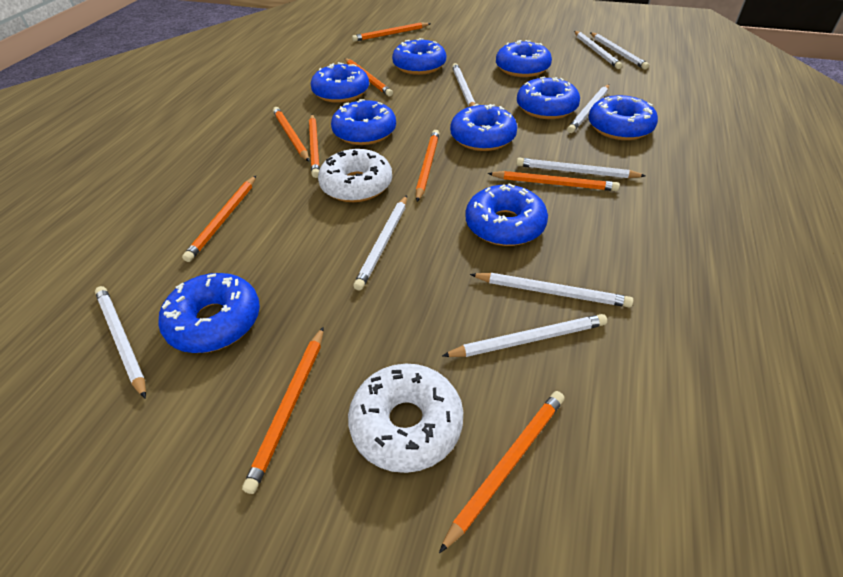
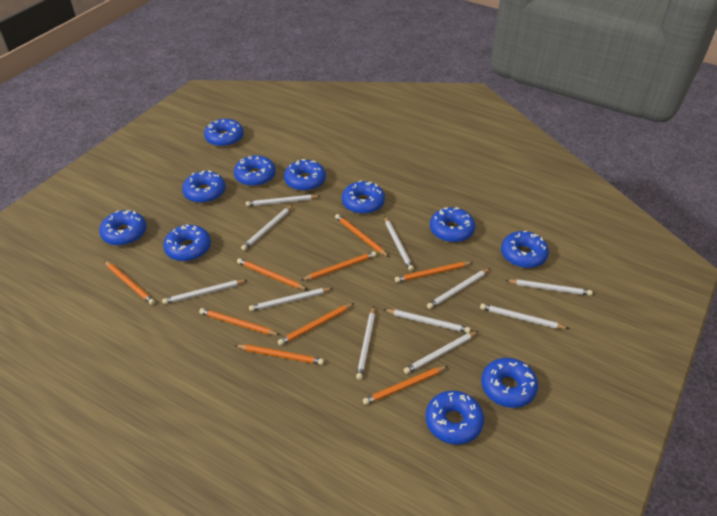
blue donut: 9 -> 11
white donut: 2 -> 0
white pencil: 9 -> 11

